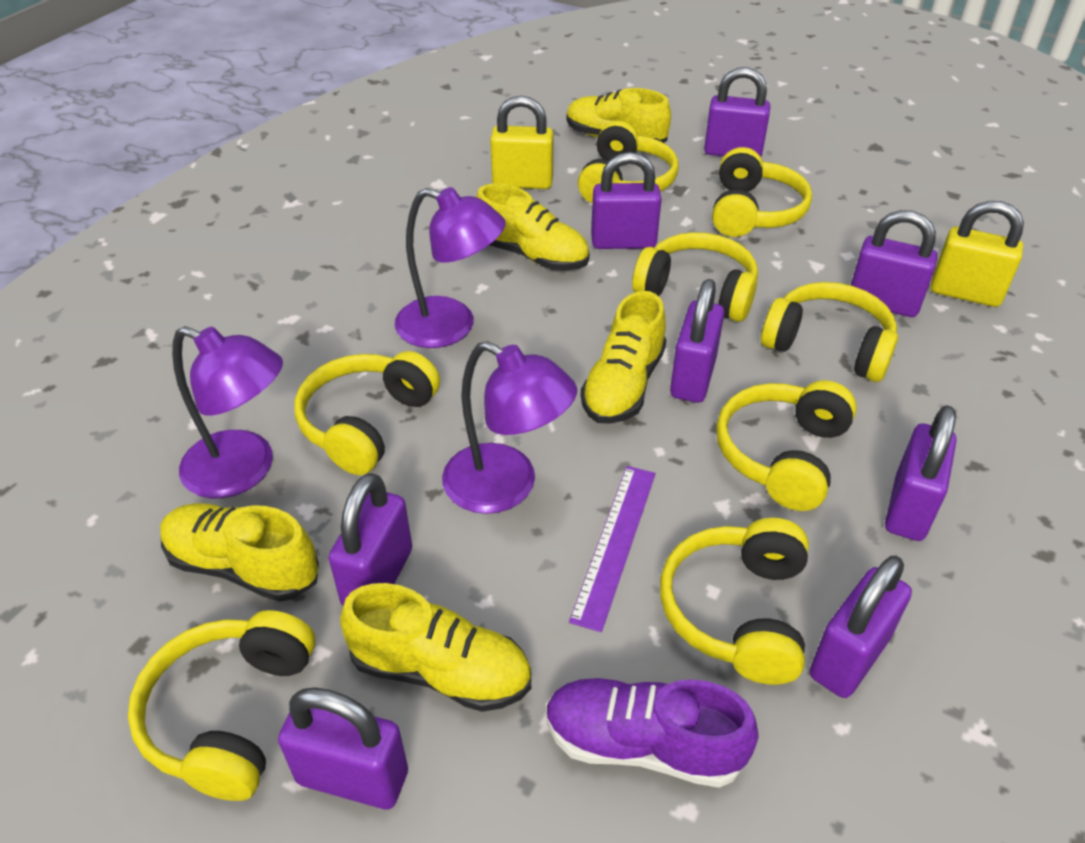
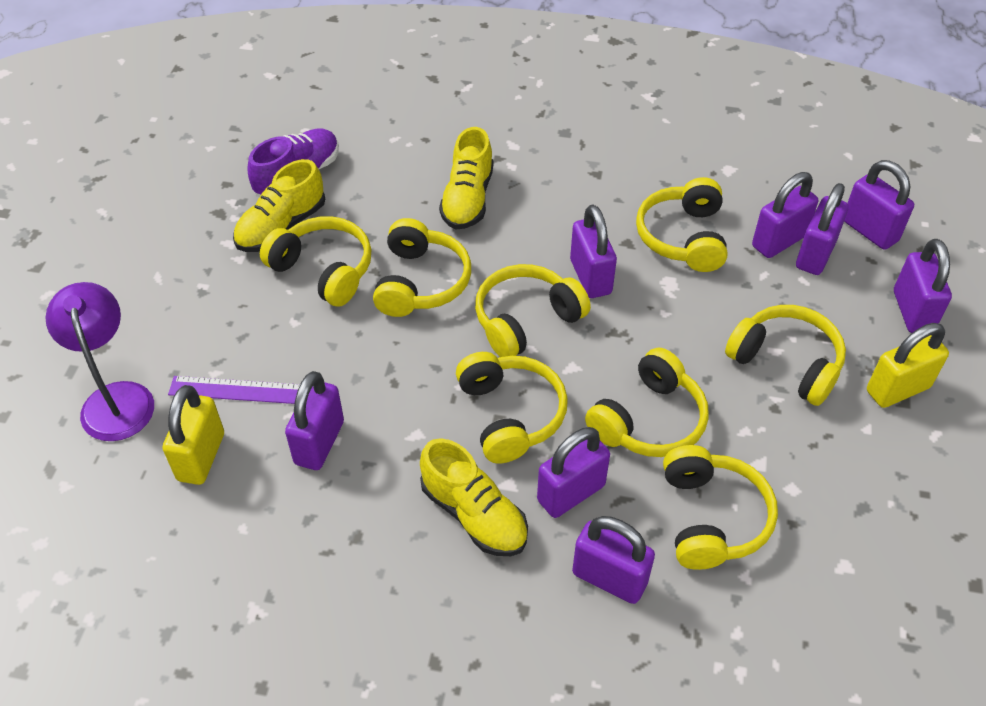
purple lamp: 3 -> 1
yellow shoe: 5 -> 3

